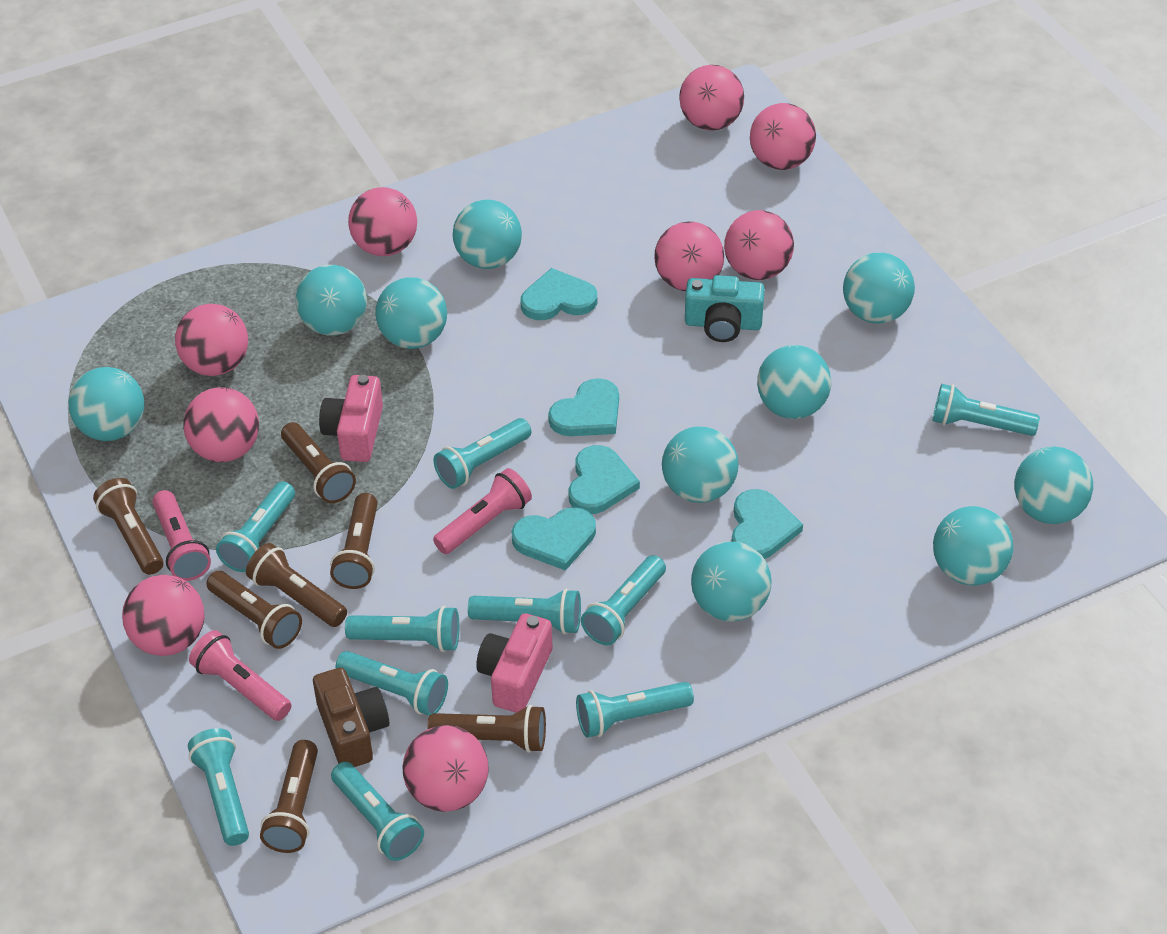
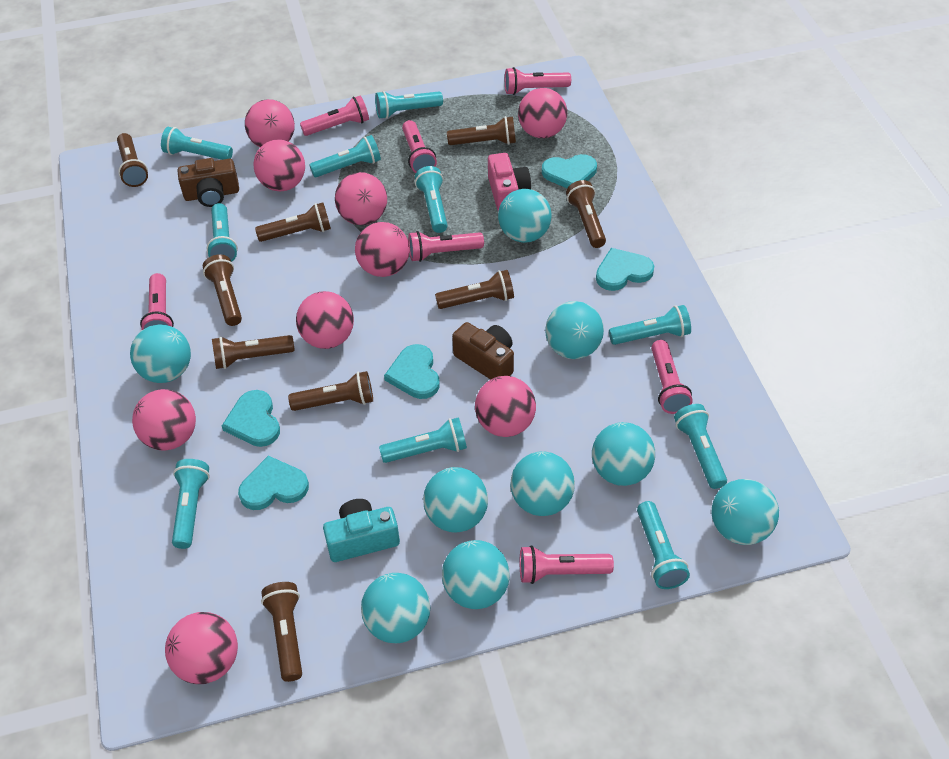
brown camera: 1 -> 2
brown flashlight: 7 -> 9
pink camera: 2 -> 1
pink flashlight: 3 -> 7
turquoise ball: 10 -> 9

